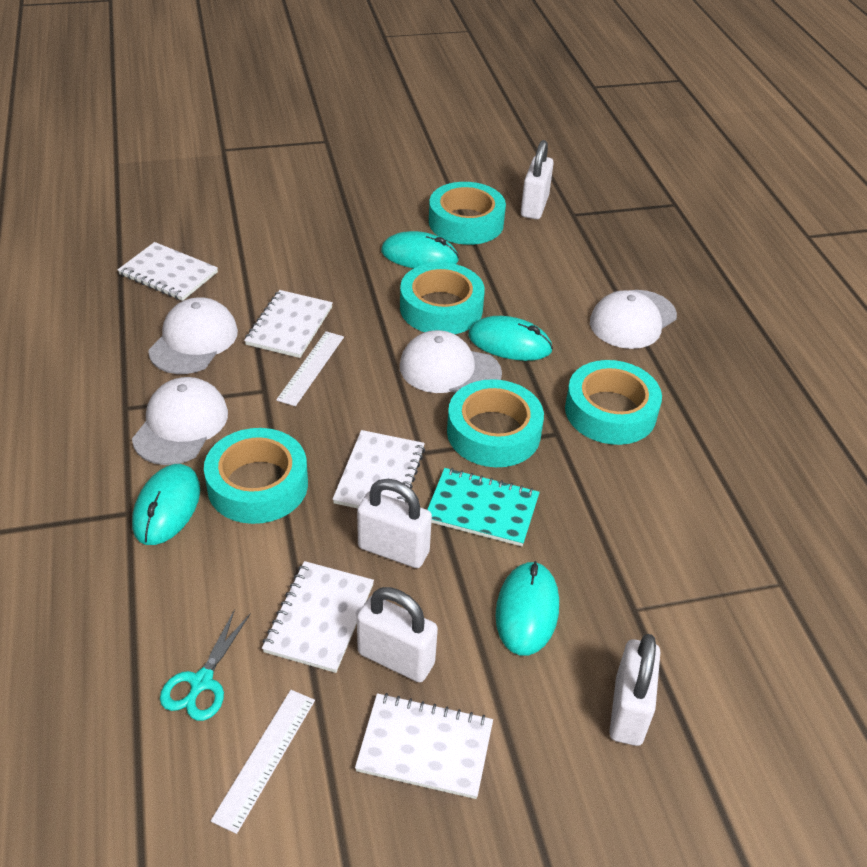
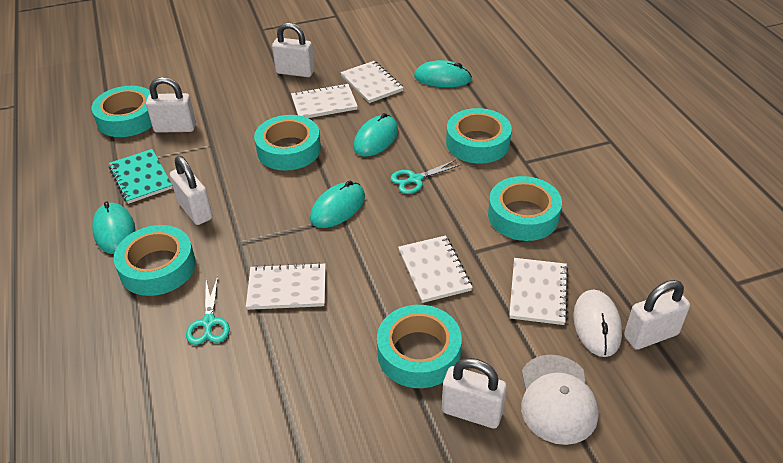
turquoise scissors: 1 -> 2
turquoise tape: 5 -> 6
white cap: 4 -> 1
white mouse: 0 -> 1
white padlock: 4 -> 5
white ruler: 2 -> 0

